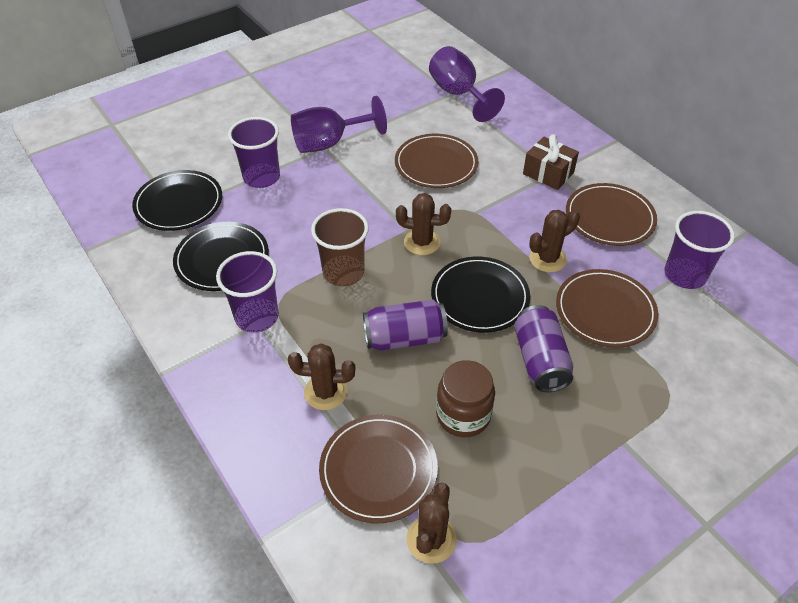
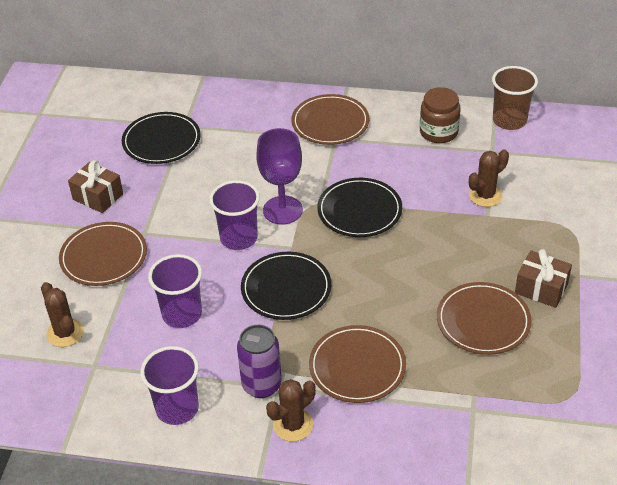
brown cactus: 4 -> 3
brown gift: 1 -> 2
purple can: 2 -> 1
purple goblet: 2 -> 1

